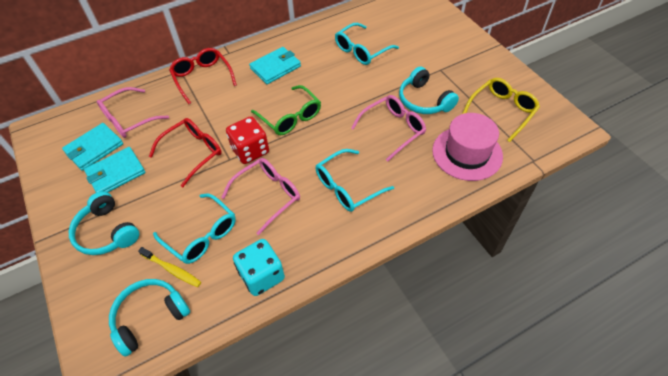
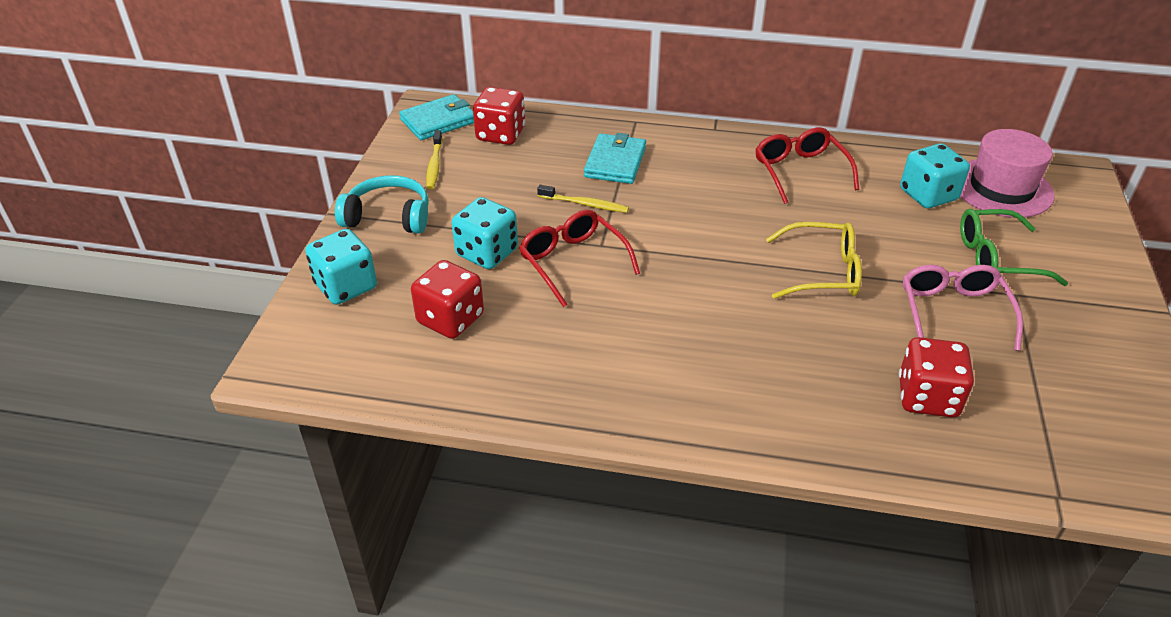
pink glasses: 3 -> 1
red dice: 1 -> 3
turquoise dice: 1 -> 3
turquoise glasses: 3 -> 0
turquoise headphones: 3 -> 1
turquoise wallet: 3 -> 2
yellow toothbrush: 1 -> 2

